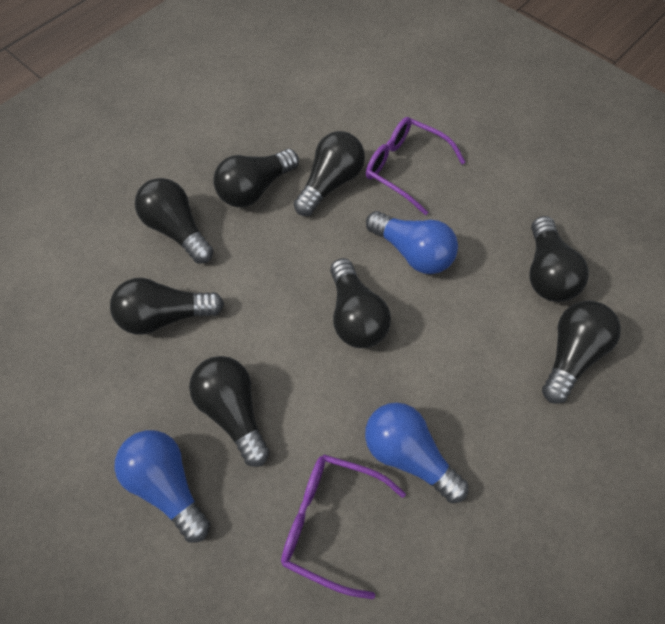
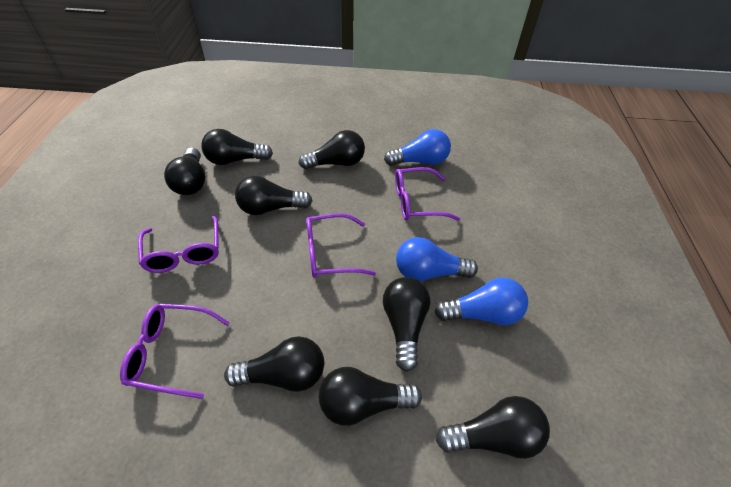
purple glasses: 2 -> 4

